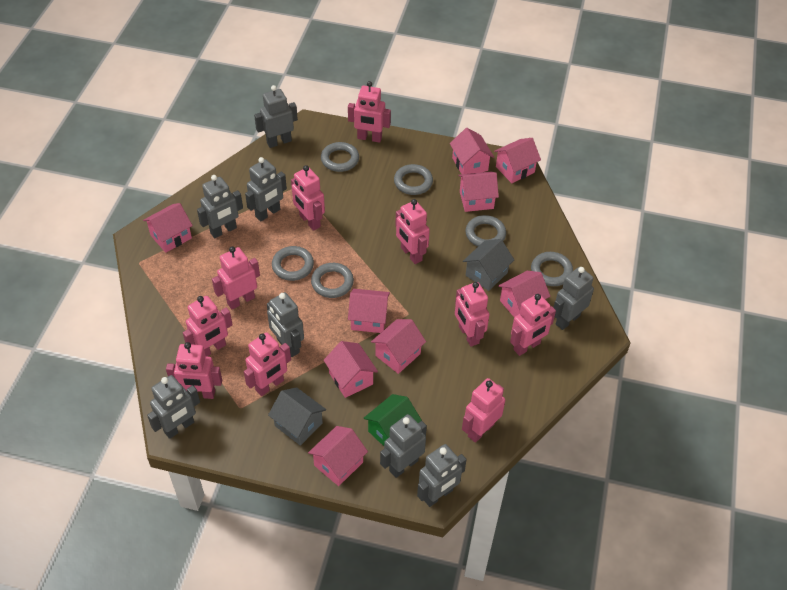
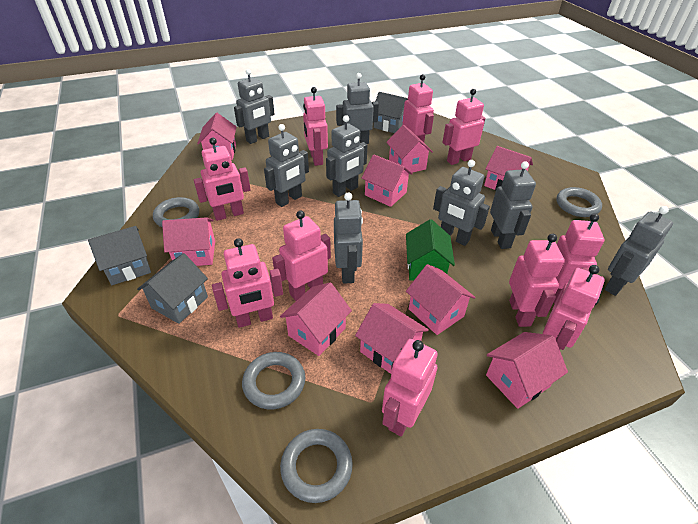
grey house: 2 -> 3
grey ring: 6 -> 4

